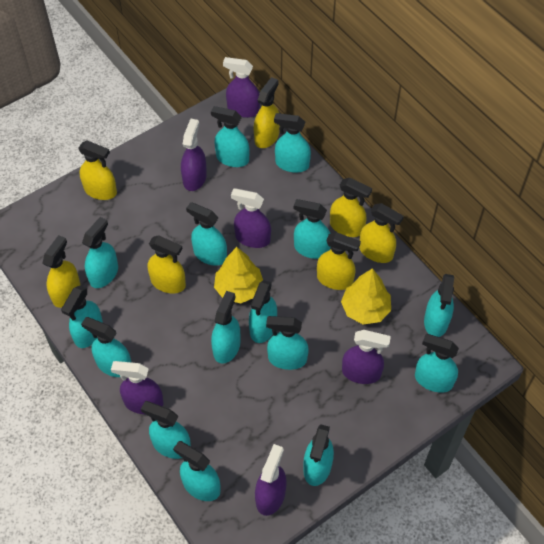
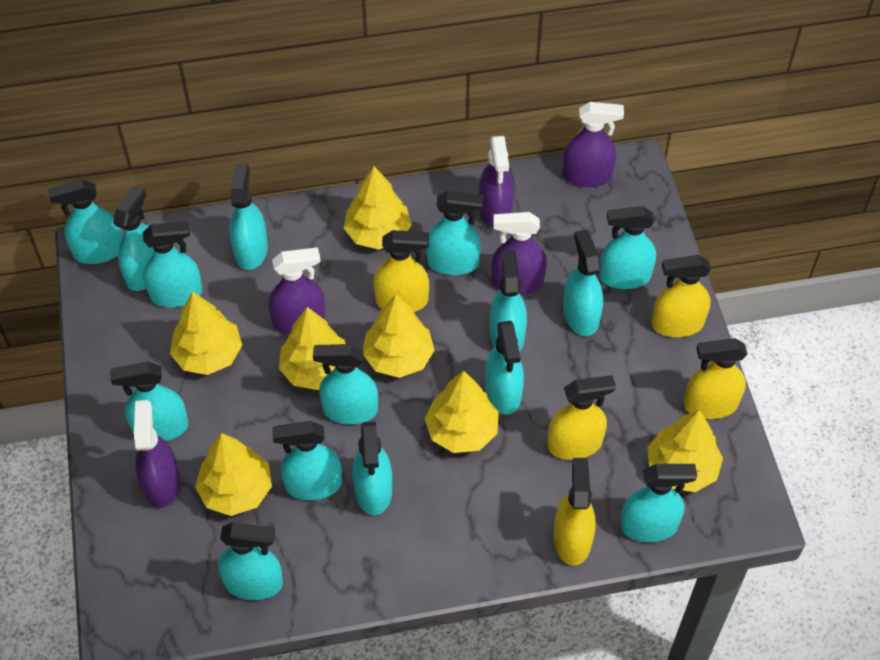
purple spray bottle: 6 -> 5
yellow spray bottle: 7 -> 5
yellow tree: 2 -> 7

